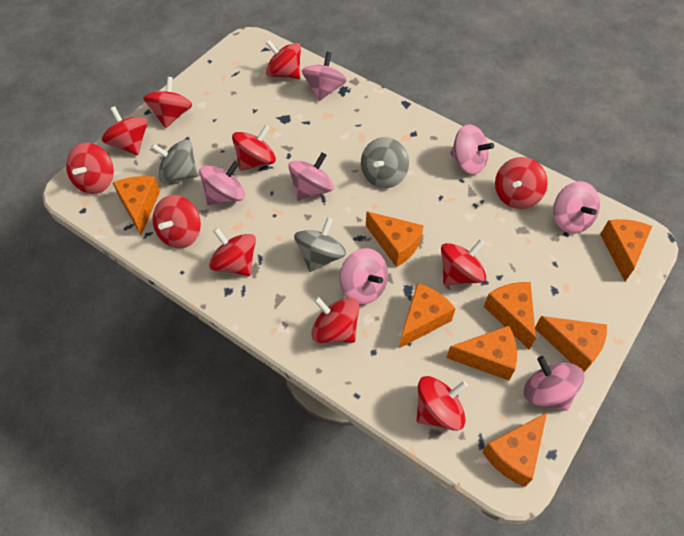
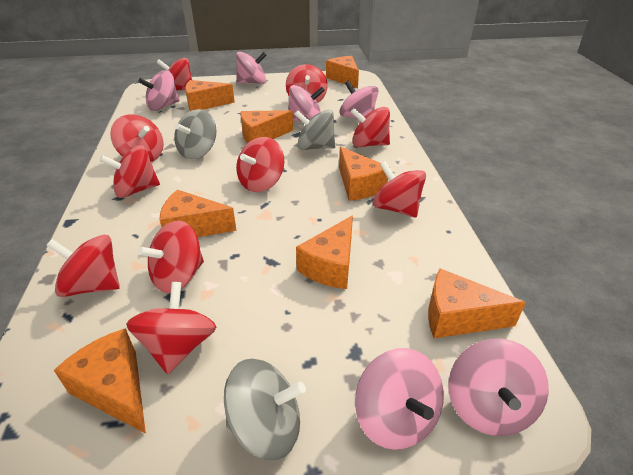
pink spinning top: 7 -> 6
red spinning top: 11 -> 10

